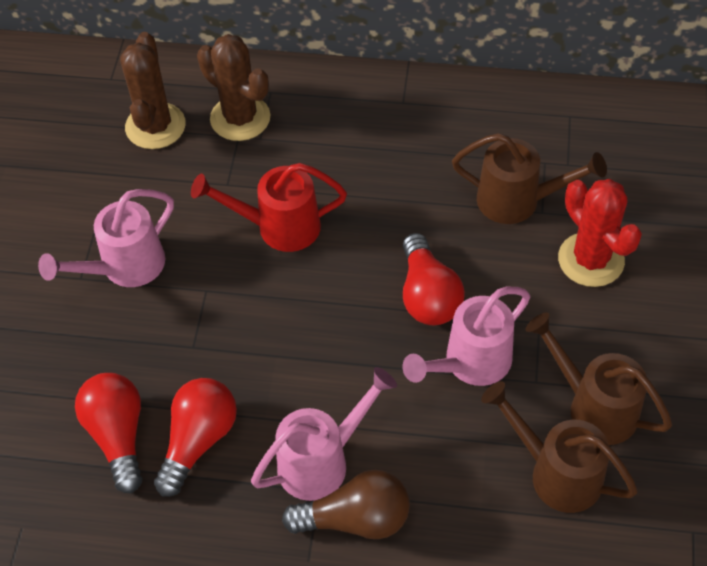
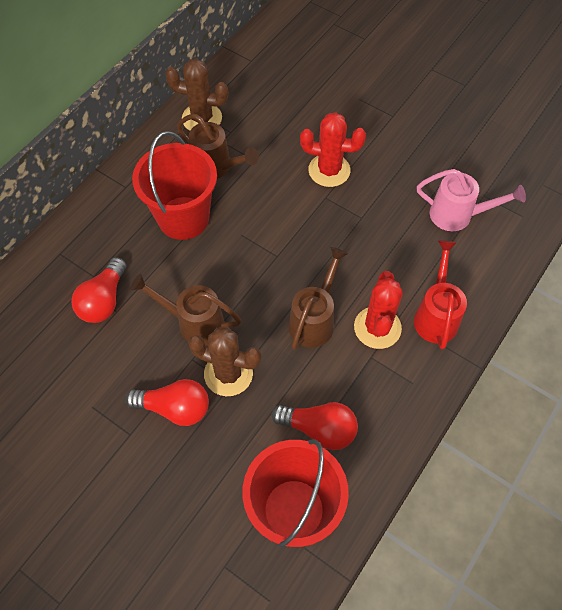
brown light bulb: 1 -> 0
pink watering can: 3 -> 1
red bucket: 0 -> 2
red cactus: 1 -> 2

